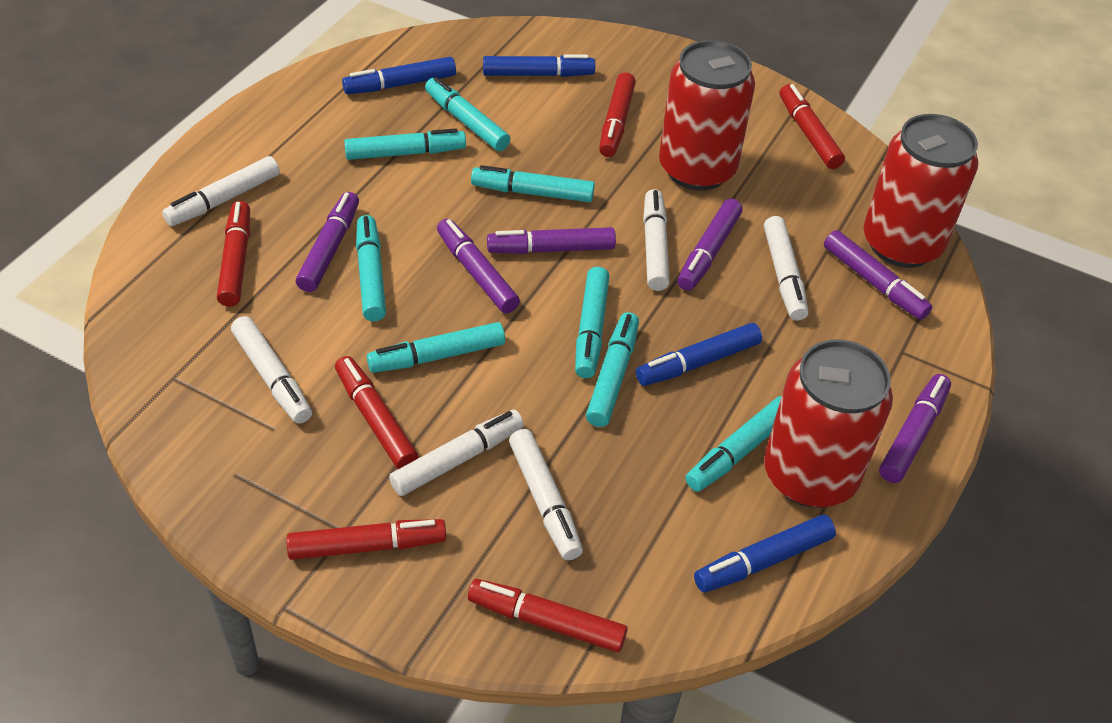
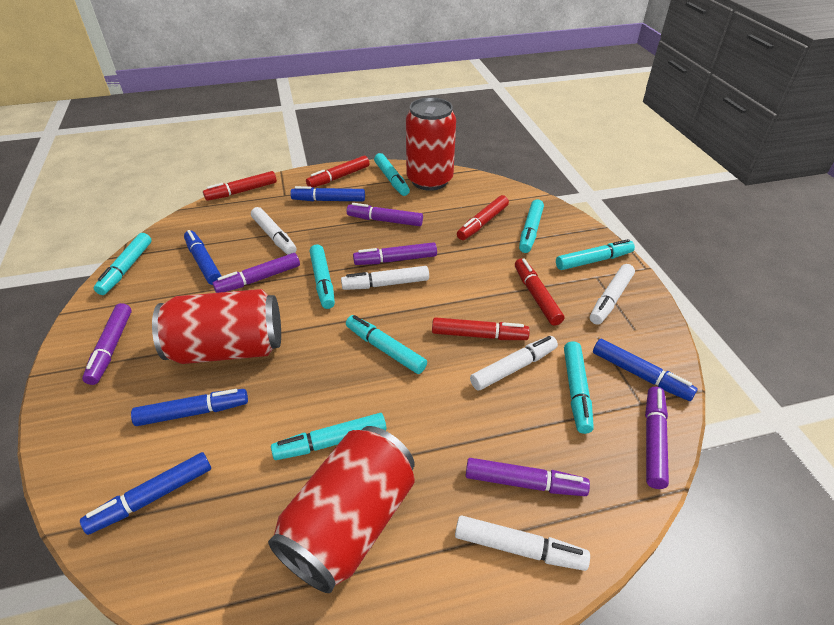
blue marker: 4 -> 5
red marker: 6 -> 5
white marker: 6 -> 5

